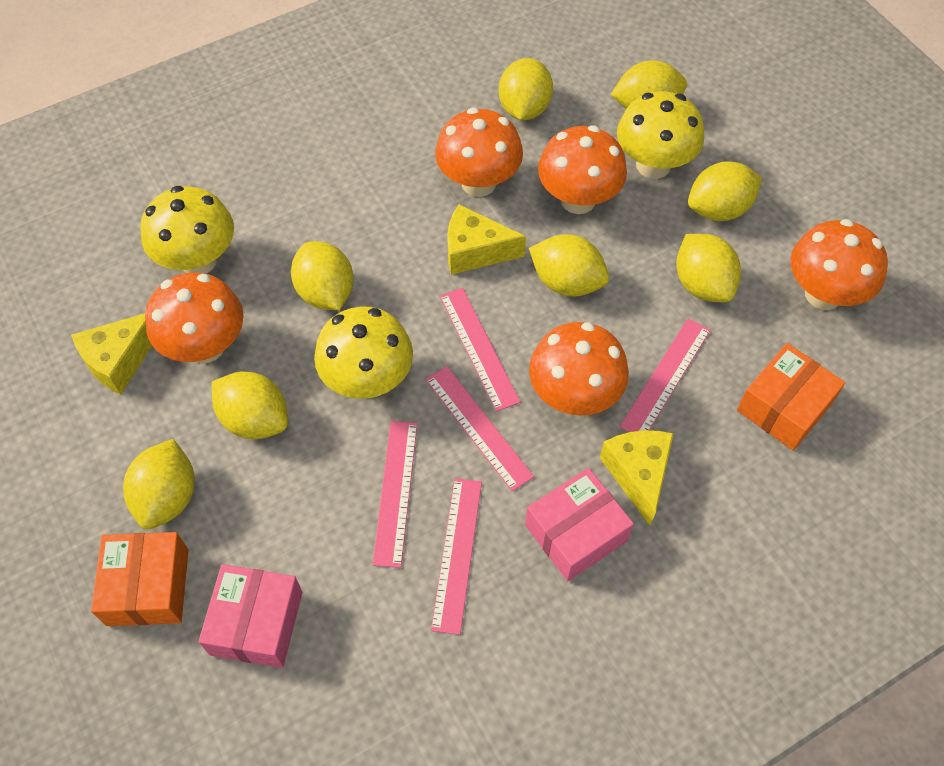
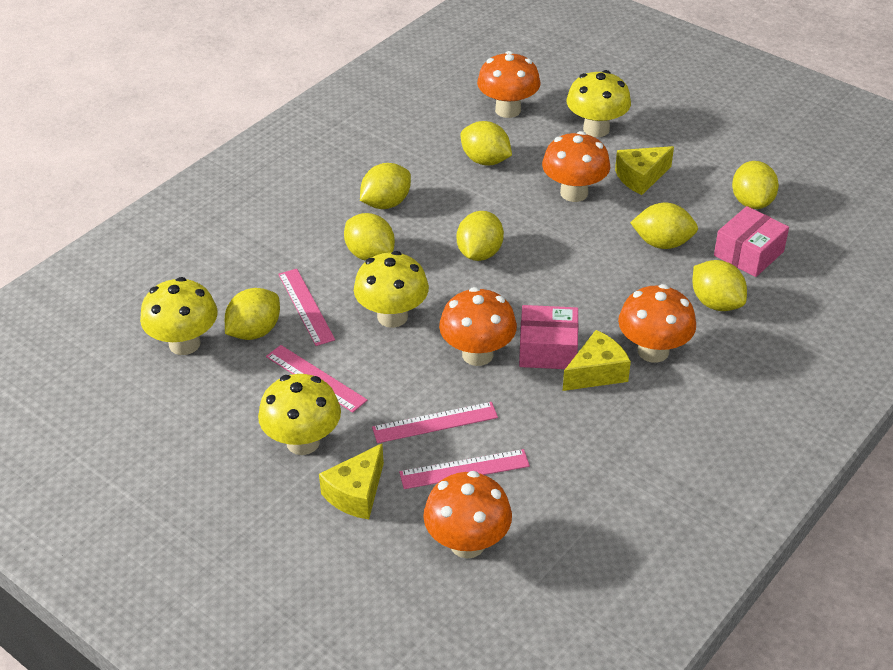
orange box: 2 -> 0
pink ruler: 5 -> 4
yellow mushroom: 3 -> 4

